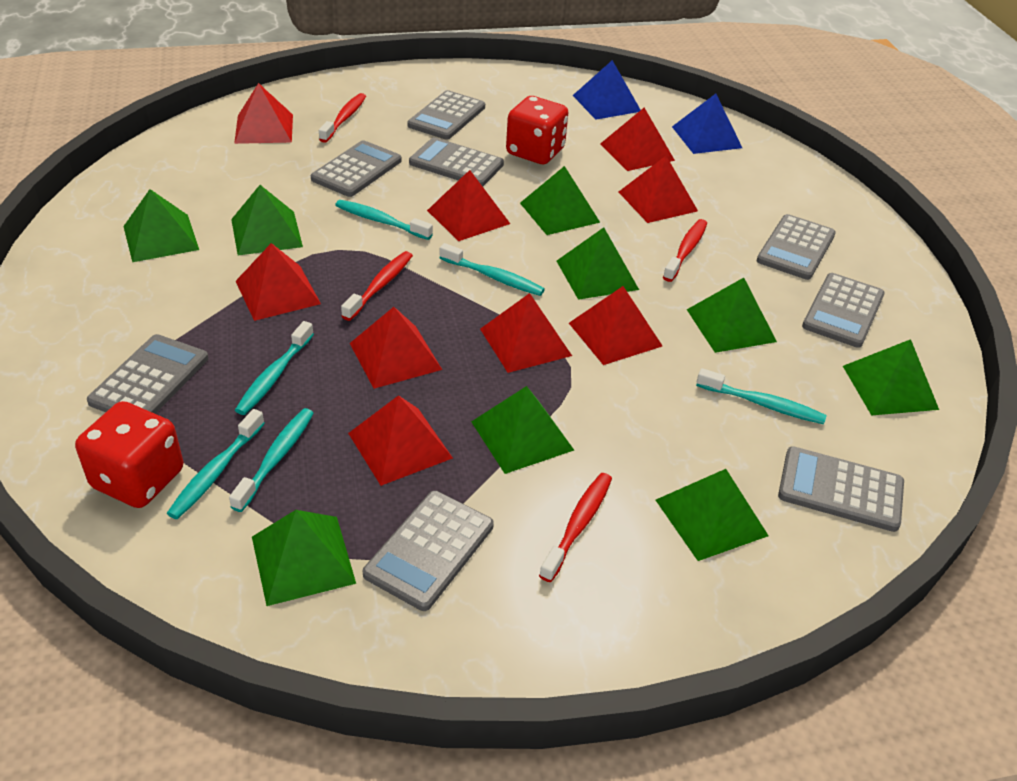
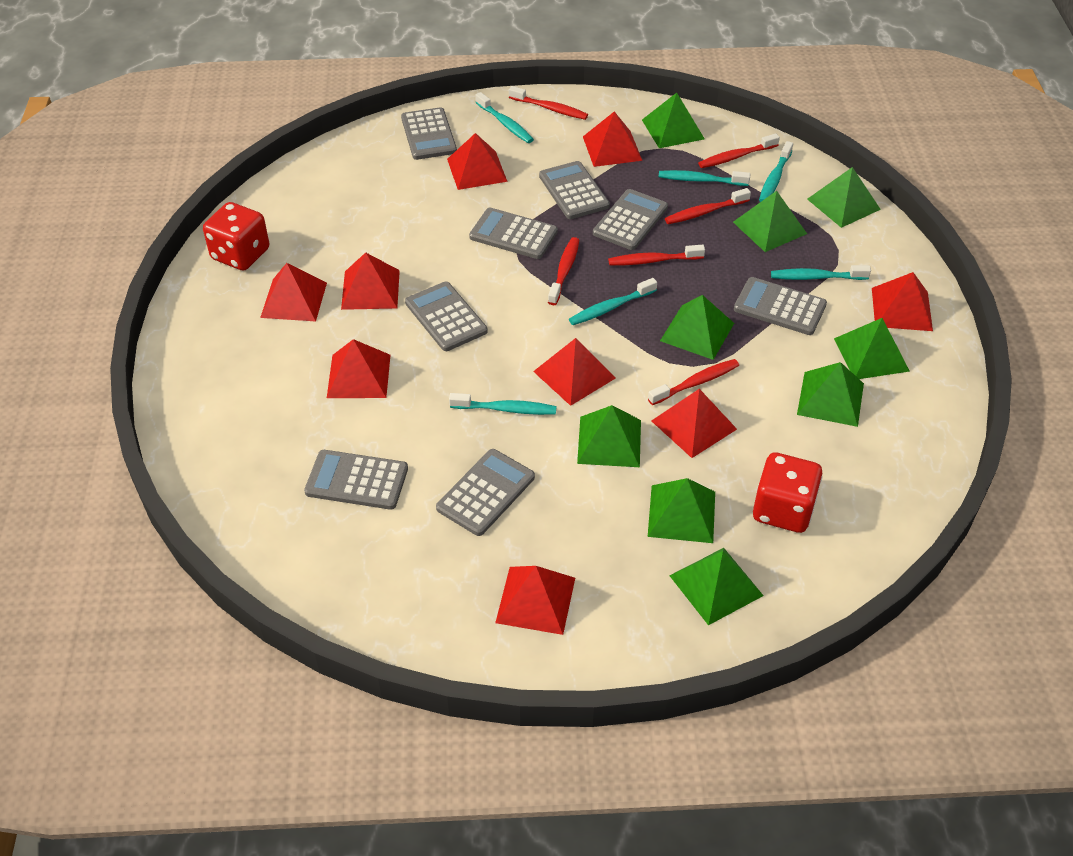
blue pyramid: 2 -> 0
red toothbrush: 4 -> 6

